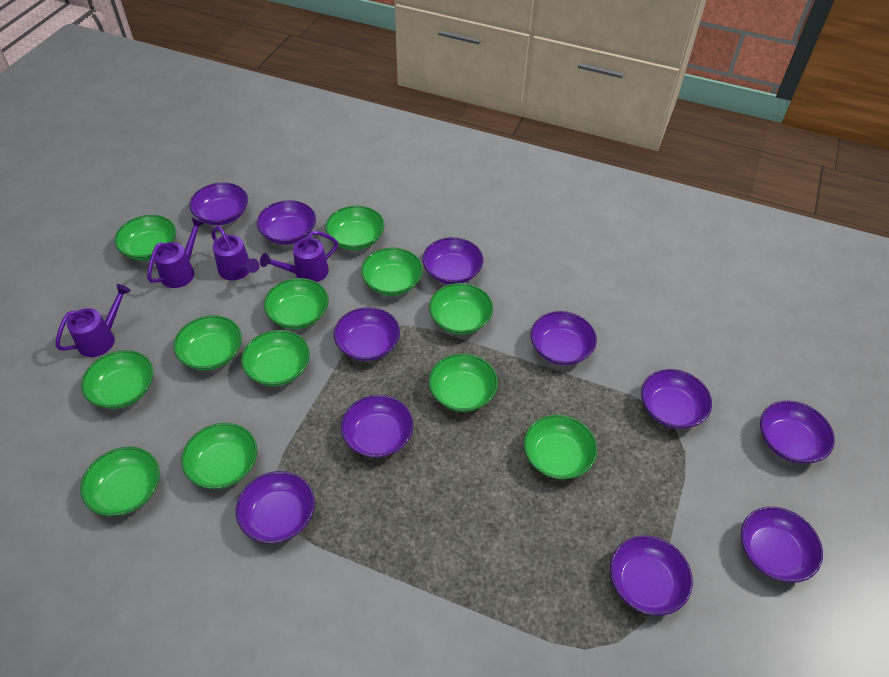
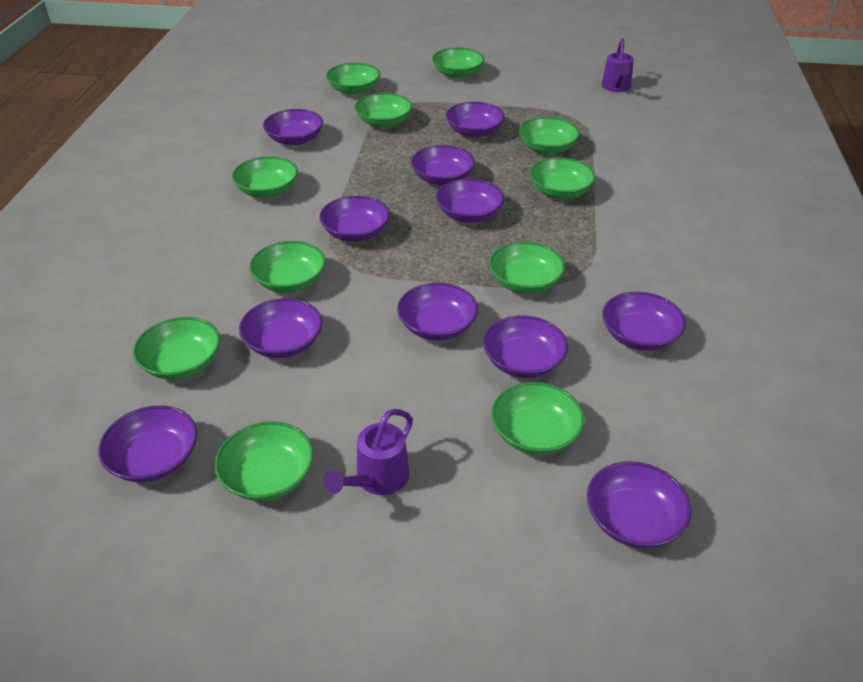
green bowl: 12 -> 11
purple watering can: 4 -> 2

